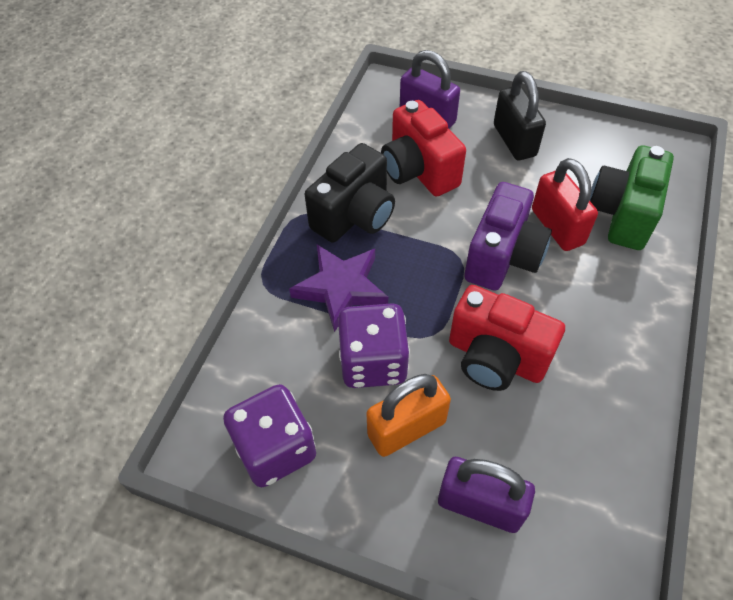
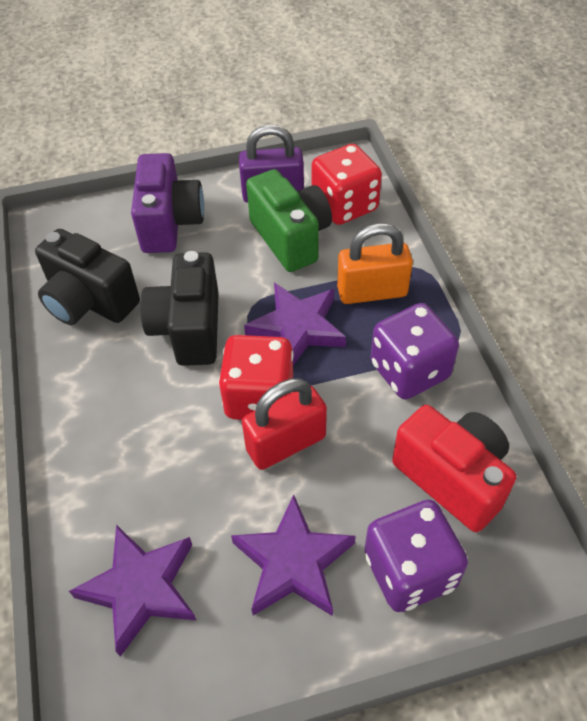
black camera: 1 -> 2
black padlock: 1 -> 0
purple padlock: 2 -> 1
purple star: 1 -> 3
red camera: 2 -> 1
red dice: 0 -> 2

